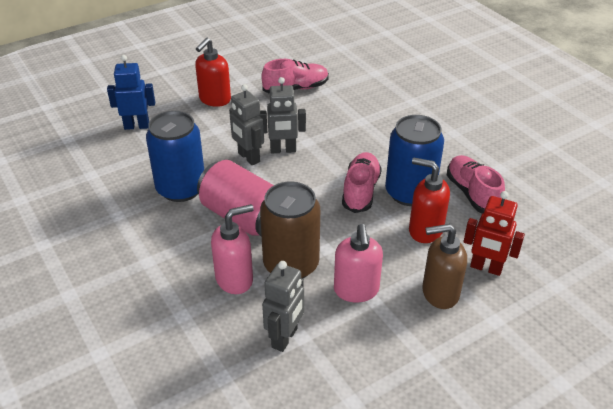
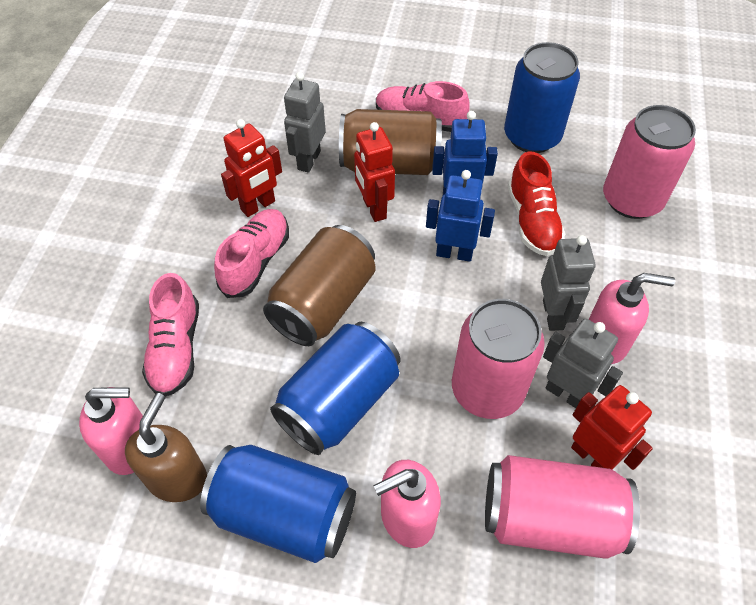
blue can: 2 -> 3
blue robot: 1 -> 2
brown can: 1 -> 2
pink can: 1 -> 3
pink soap dispenser: 2 -> 3
red robot: 1 -> 3
red shoe: 0 -> 1
red soap dispenser: 2 -> 0

